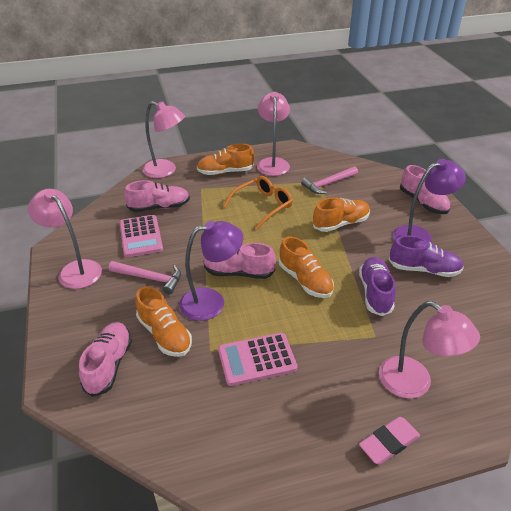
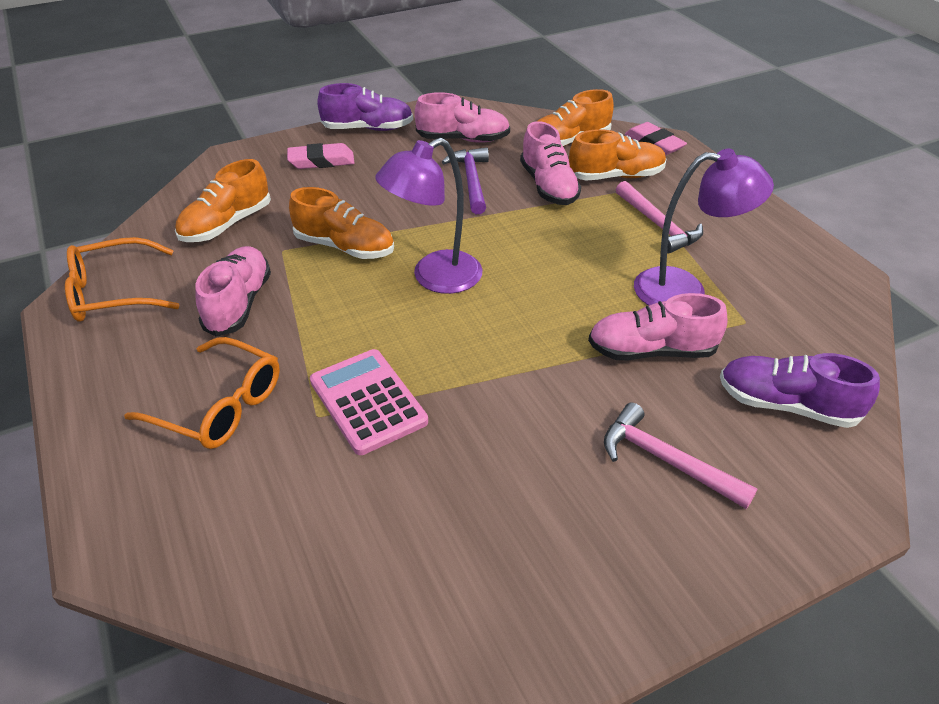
orange glasses: 1 -> 2
pink calculator: 2 -> 1
pink eraser: 1 -> 2
pink lamp: 4 -> 0
purple hammer: 0 -> 1

